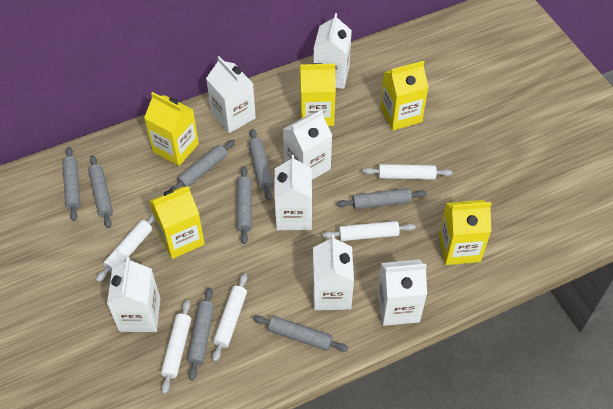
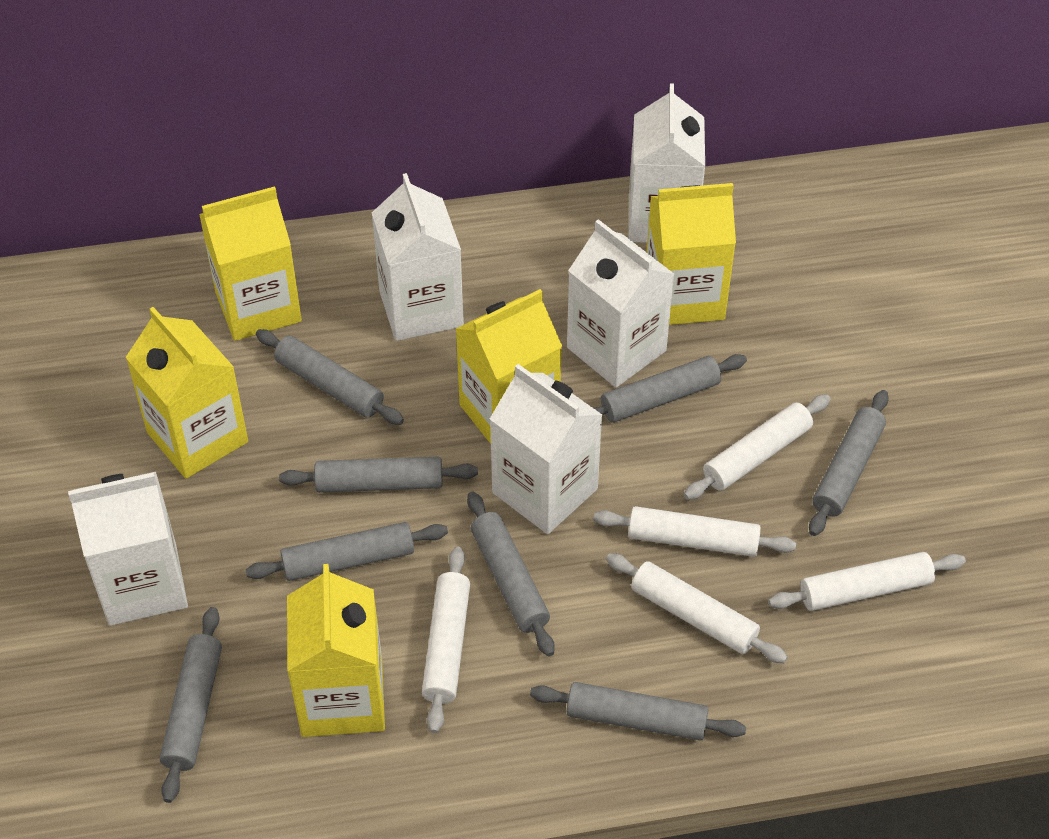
white carton: 7 -> 5

